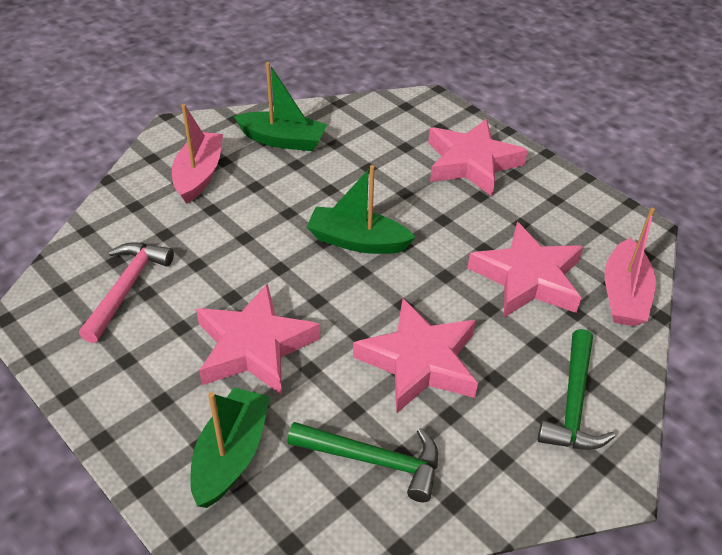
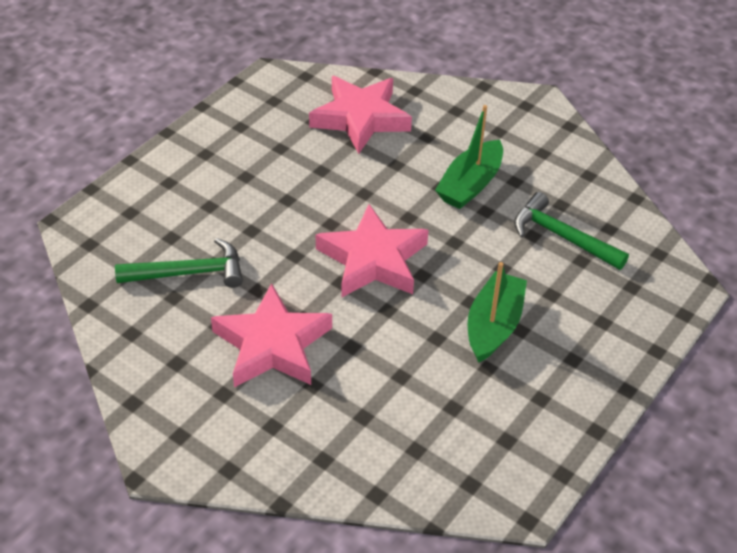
green boat: 3 -> 2
pink boat: 2 -> 0
pink hammer: 1 -> 0
pink star: 4 -> 3

